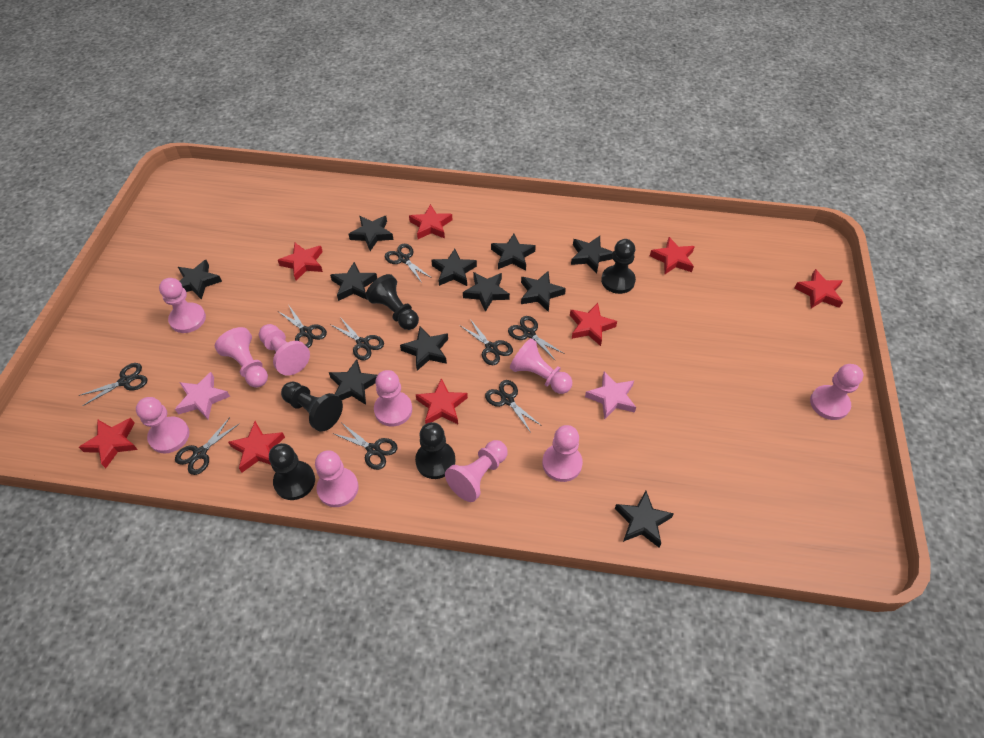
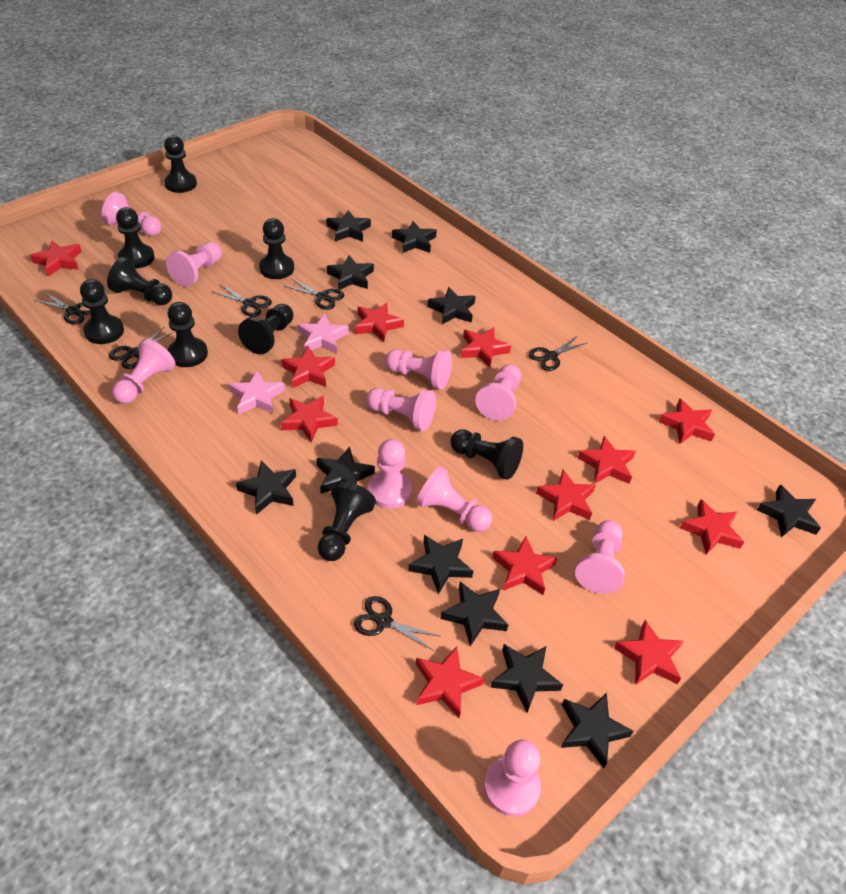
black pawn: 5 -> 9
black scissors: 9 -> 6
red star: 8 -> 12

